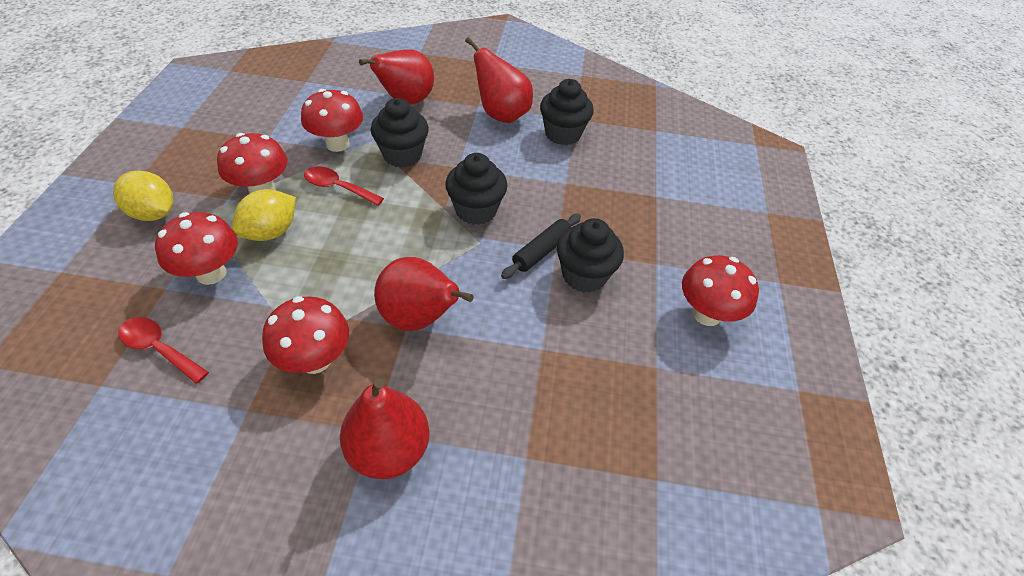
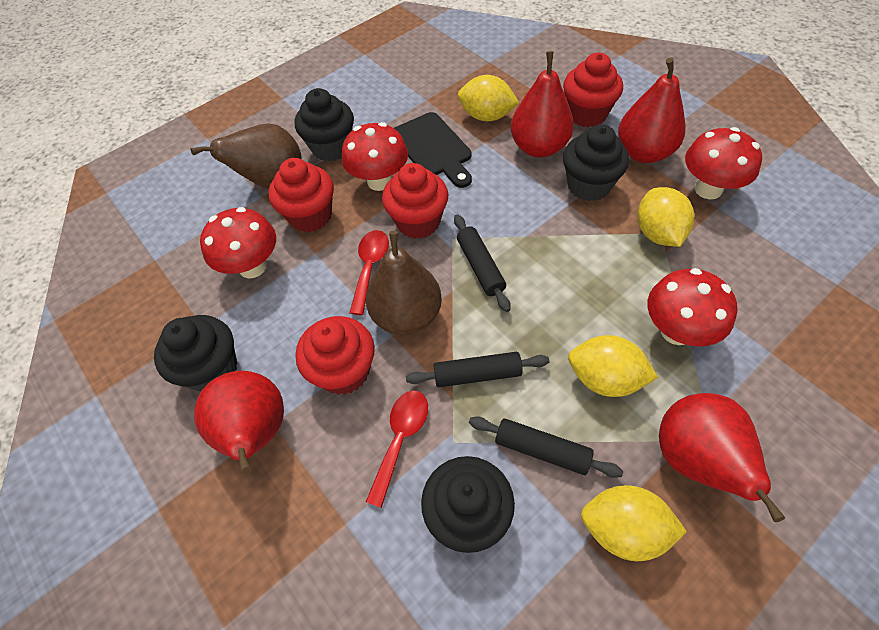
black cutting board: 0 -> 1
black rolling pin: 1 -> 3
brown pear: 0 -> 2
red cupcake: 0 -> 4
red mushroom: 5 -> 4
yellow lemon: 2 -> 4

